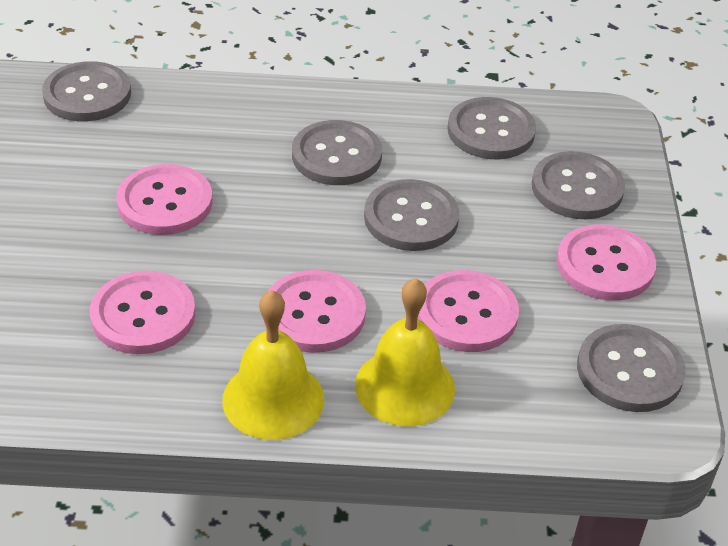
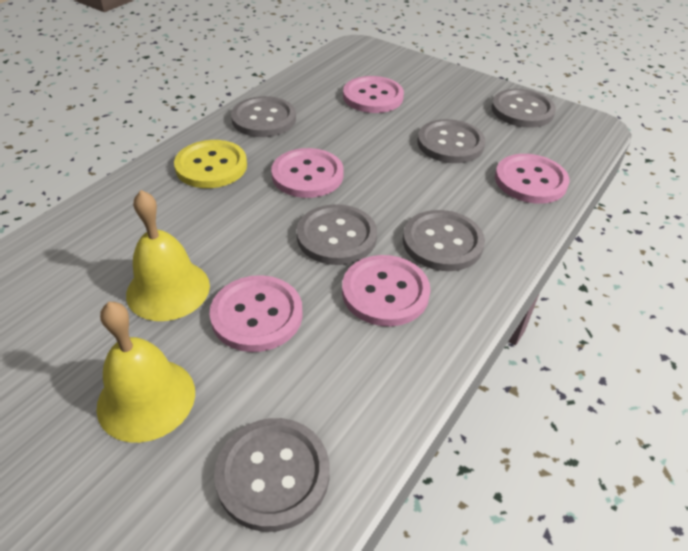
yellow button: 0 -> 1

